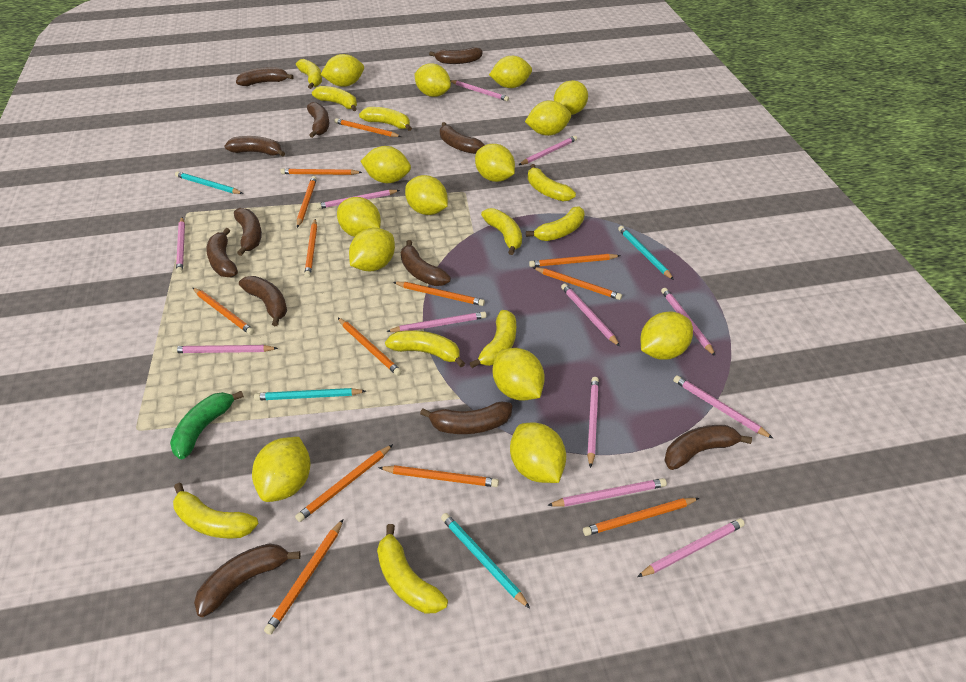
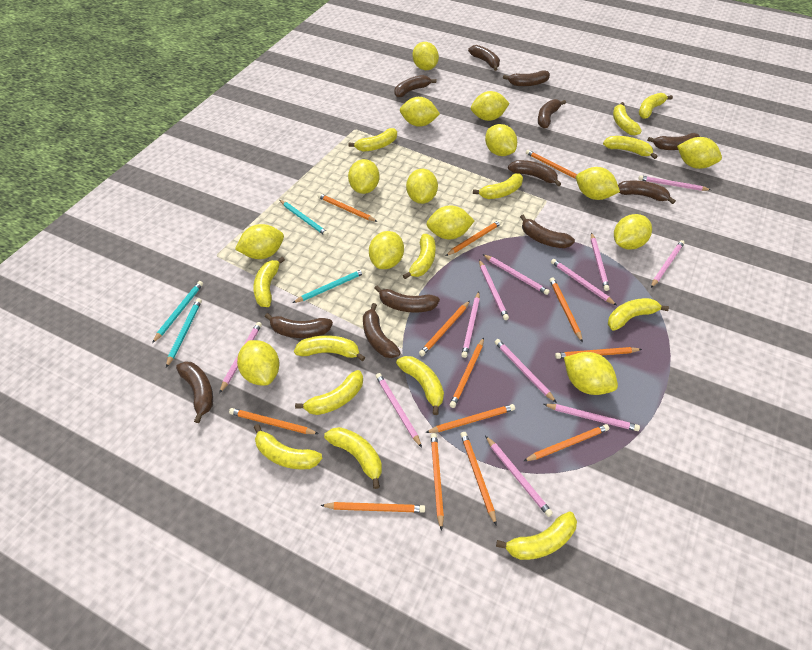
green banana: 1 -> 0
yellow banana: 10 -> 14

